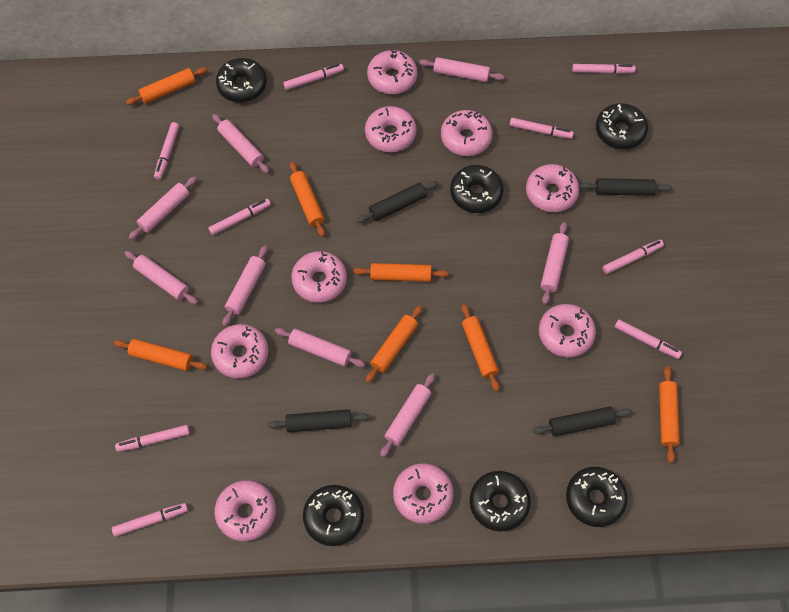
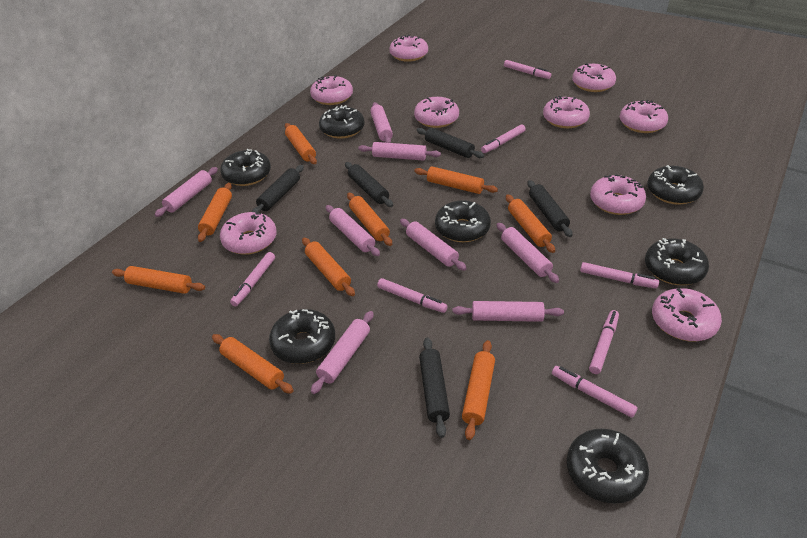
black donut: 6 -> 7
black rolling pin: 4 -> 5
orange rolling pin: 7 -> 9
pink marker: 9 -> 7

